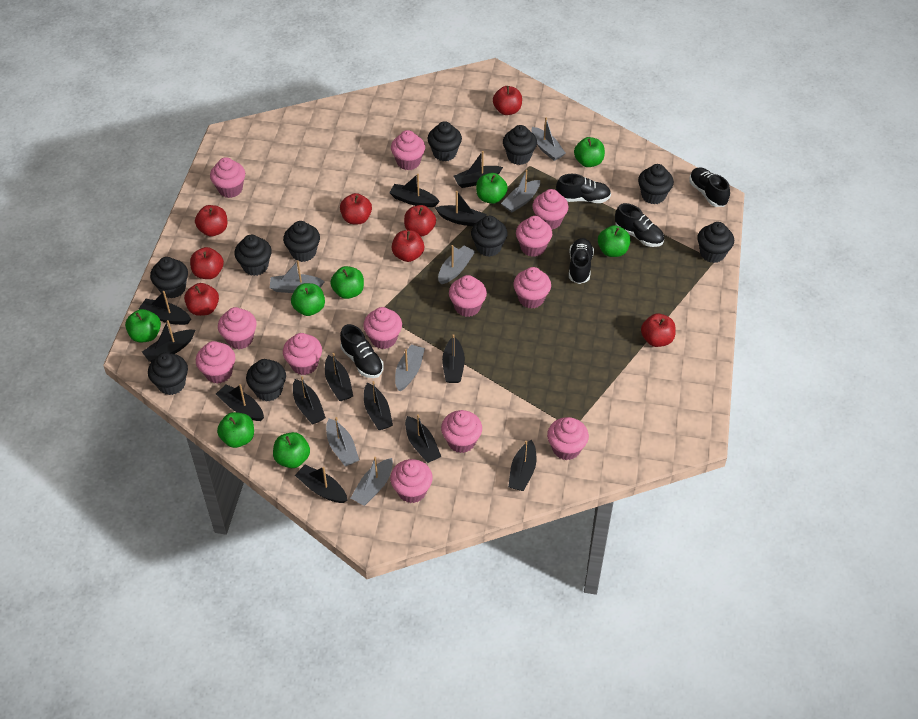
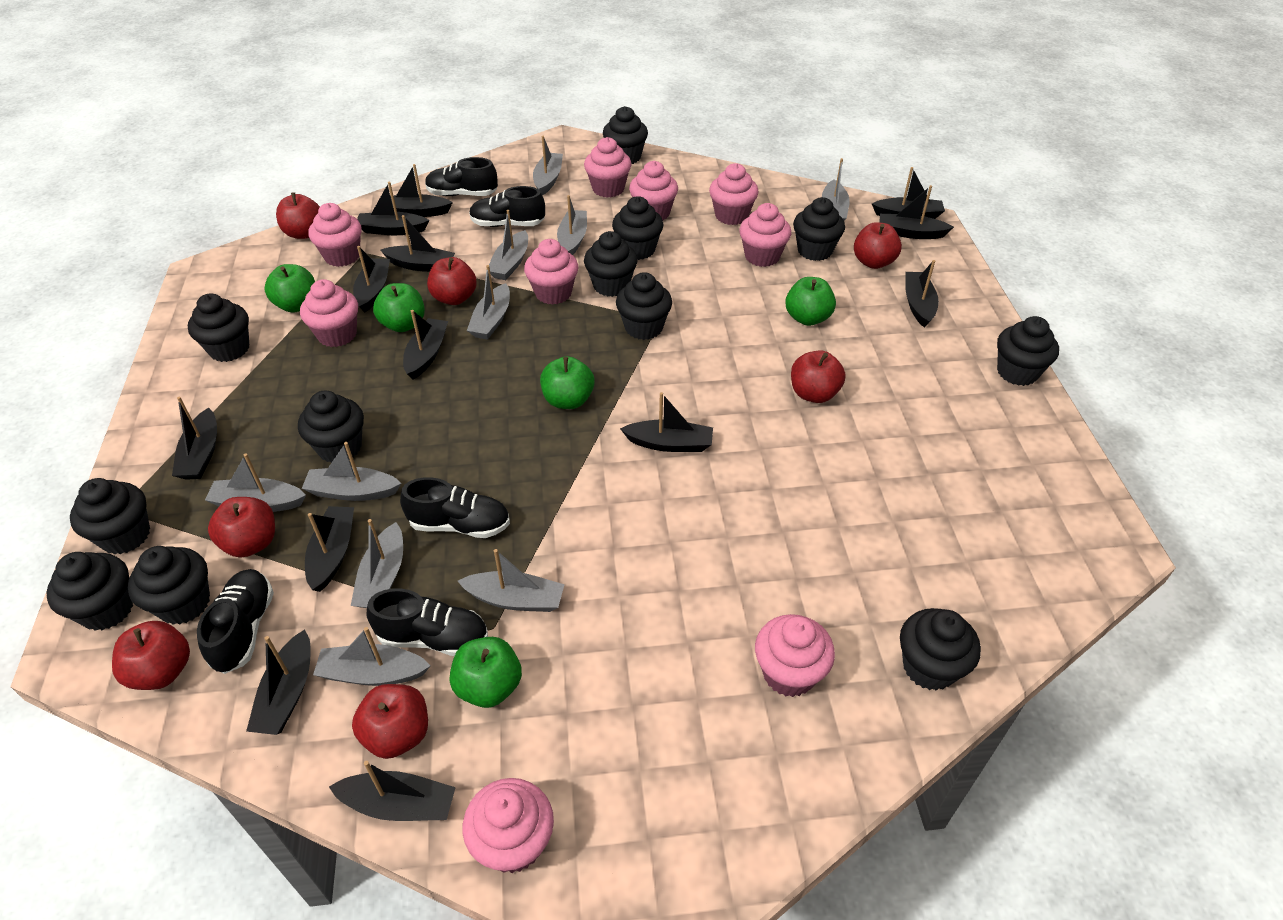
black cupcake: 10 -> 12
green apple: 8 -> 5
grey boat: 7 -> 10
pink cupcake: 13 -> 9
red apple: 8 -> 7

